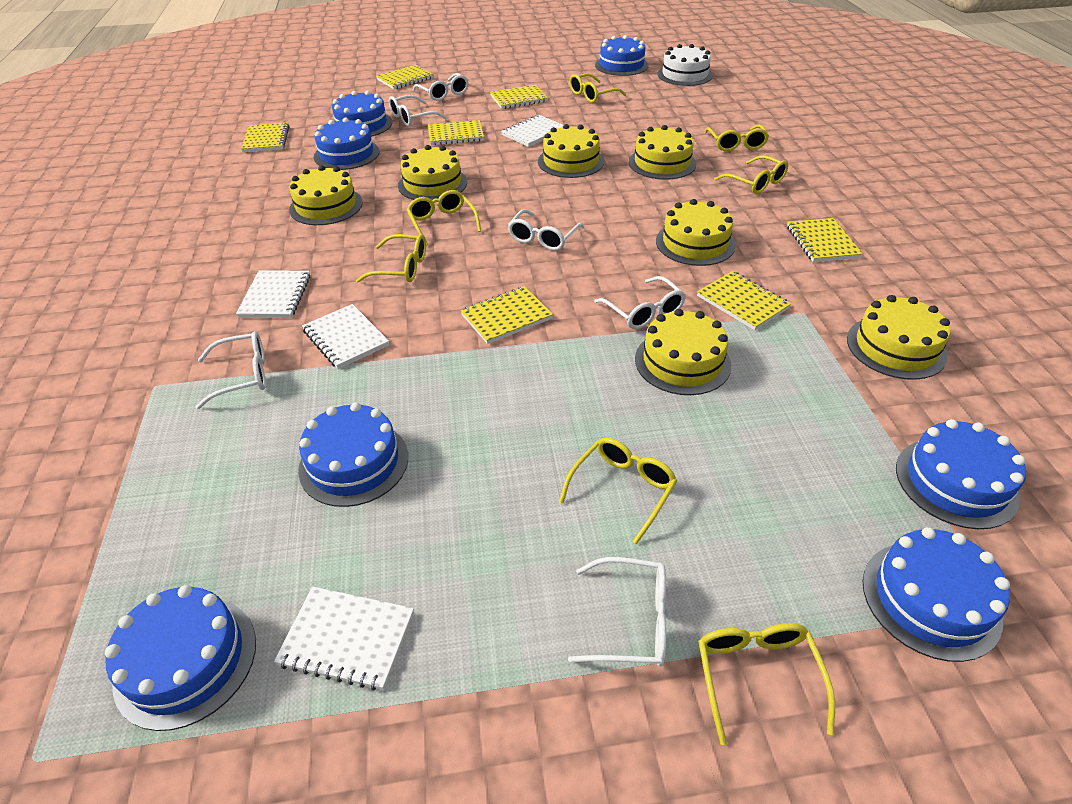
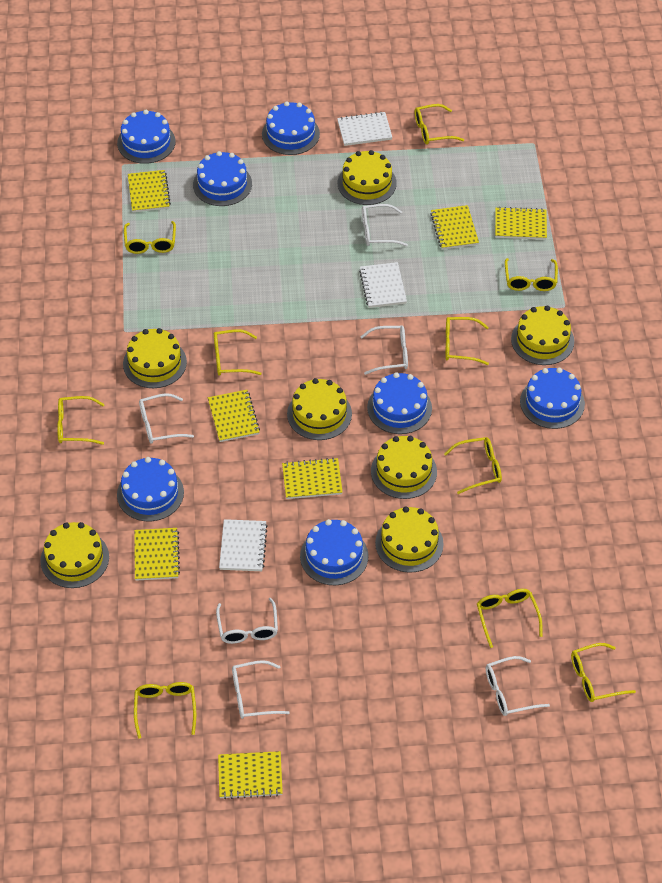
white cake: 1 -> 0
white notebook: 4 -> 3
yellow glasses: 7 -> 10

